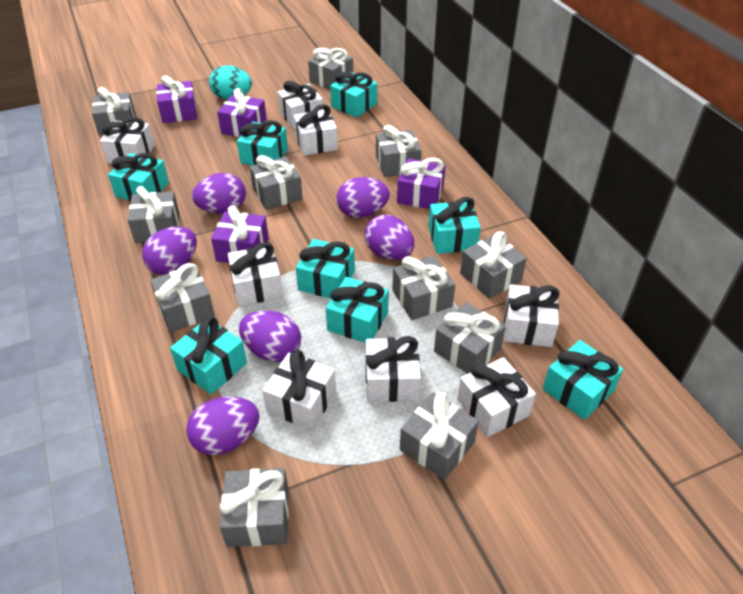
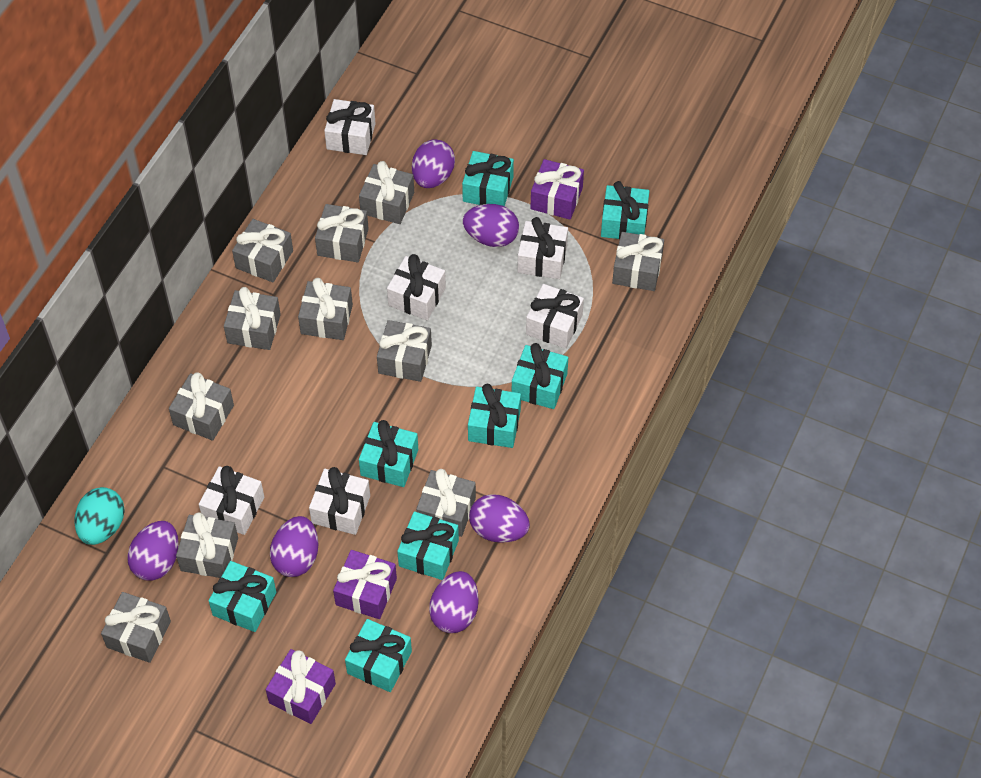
purple gift: 4 -> 3
white gift: 8 -> 6

